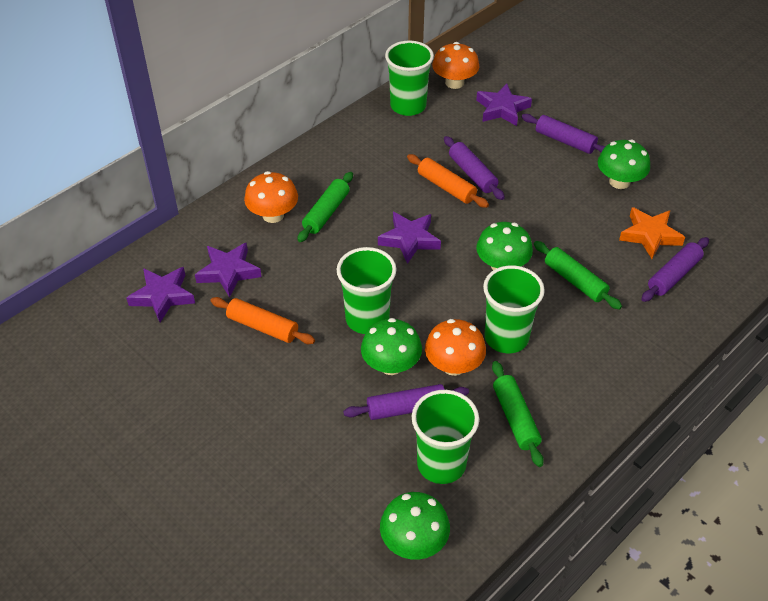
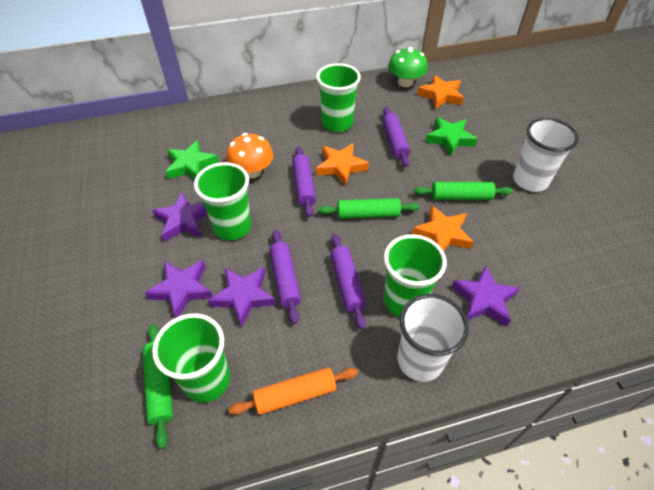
green mushroom: 4 -> 1
green star: 0 -> 2
orange mushroom: 3 -> 1
orange rolling pin: 2 -> 1
orange star: 1 -> 3
white cup: 0 -> 2

